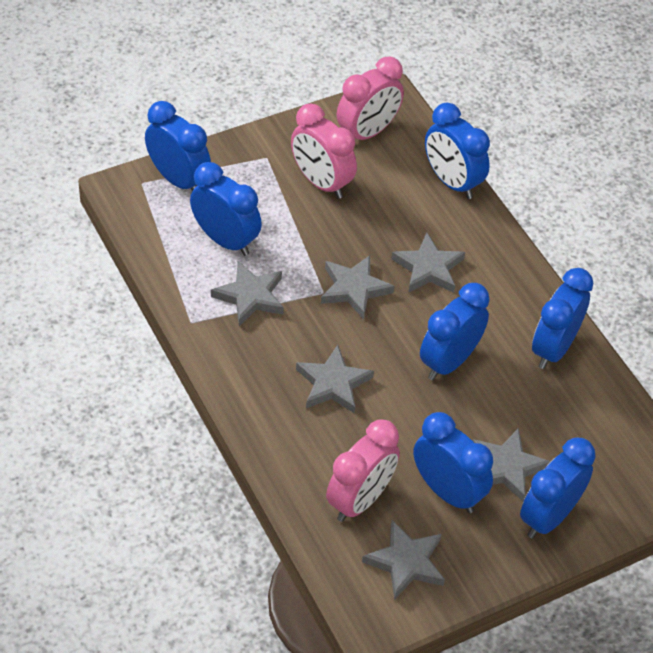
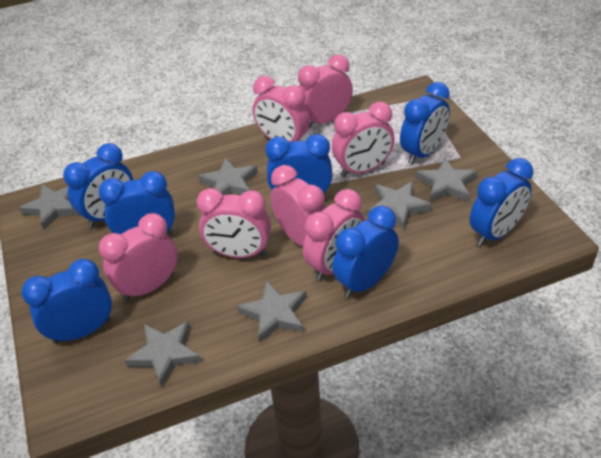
pink clock: 3 -> 7

